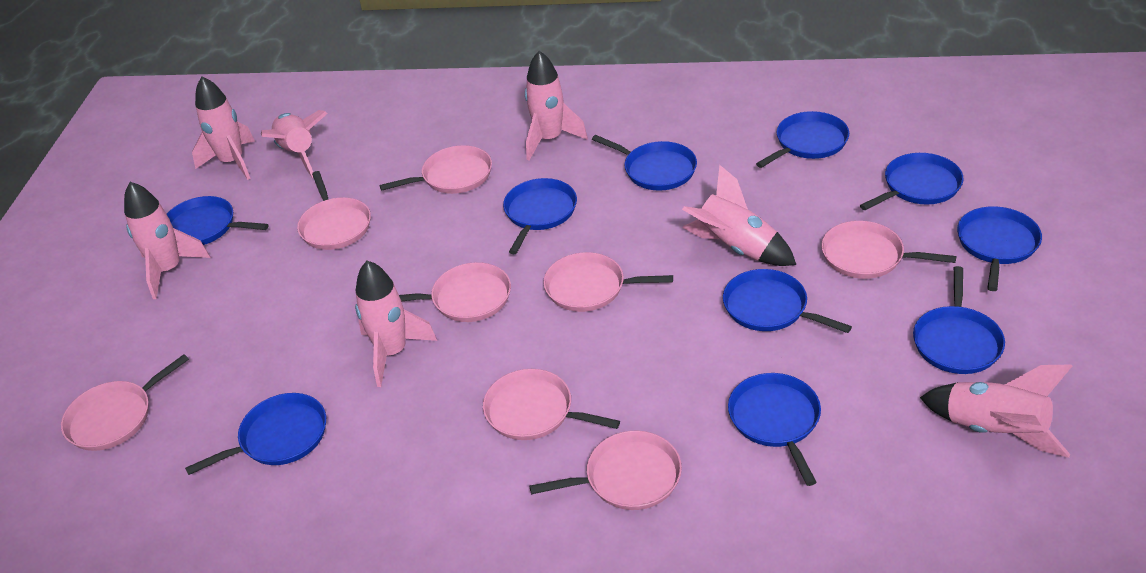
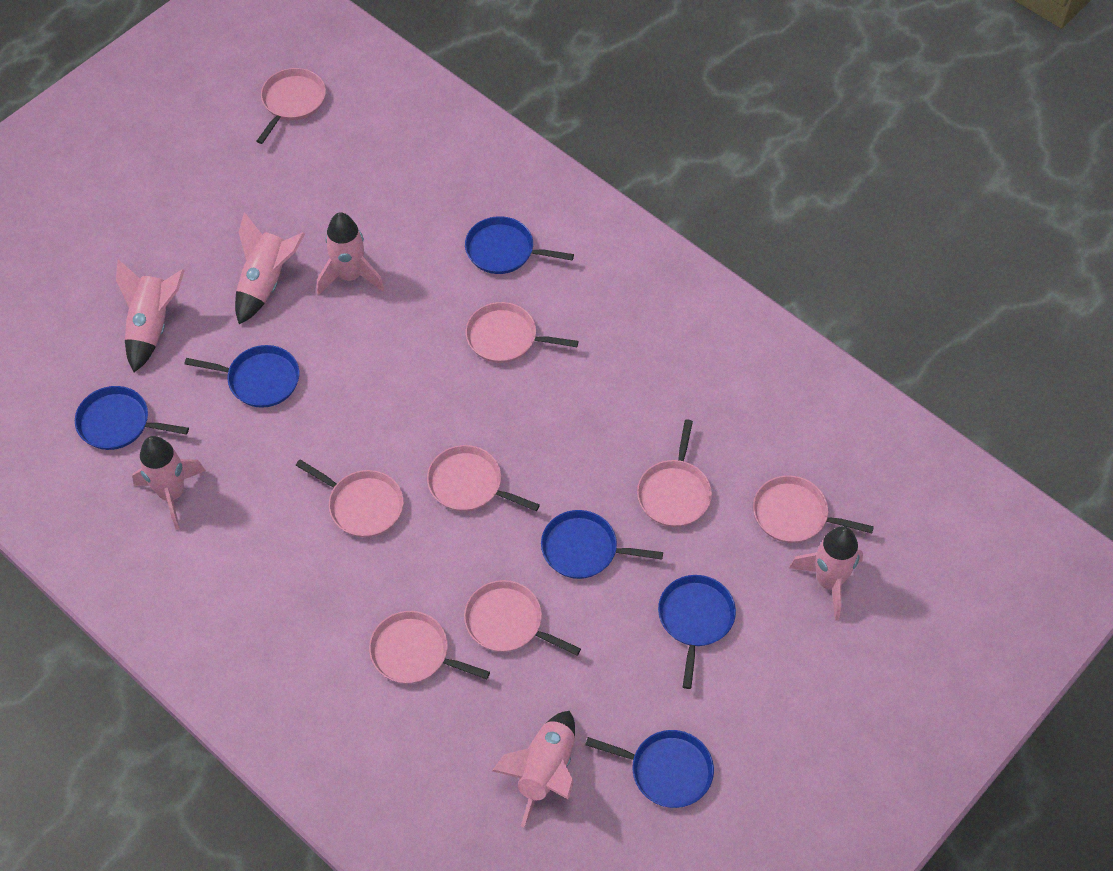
blue pan: 10 -> 6
pink rocket: 7 -> 6

